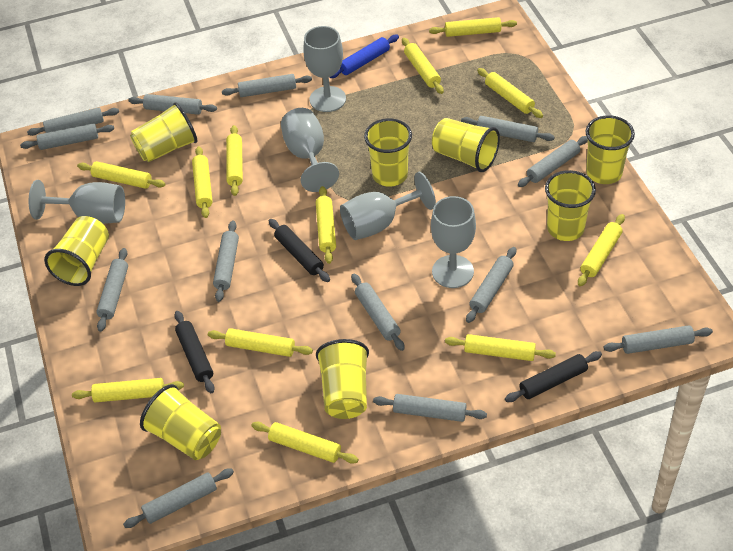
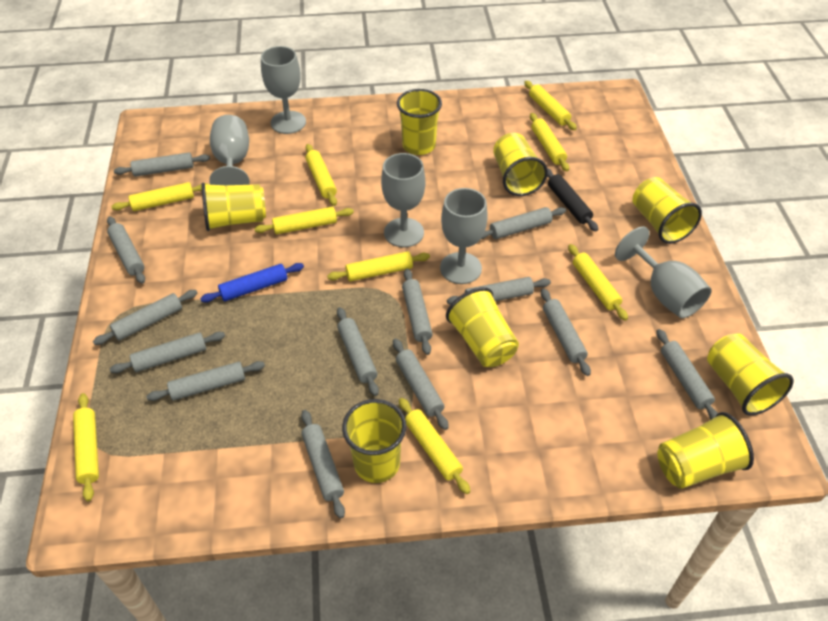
black rolling pin: 3 -> 1
yellow rolling pin: 12 -> 9

